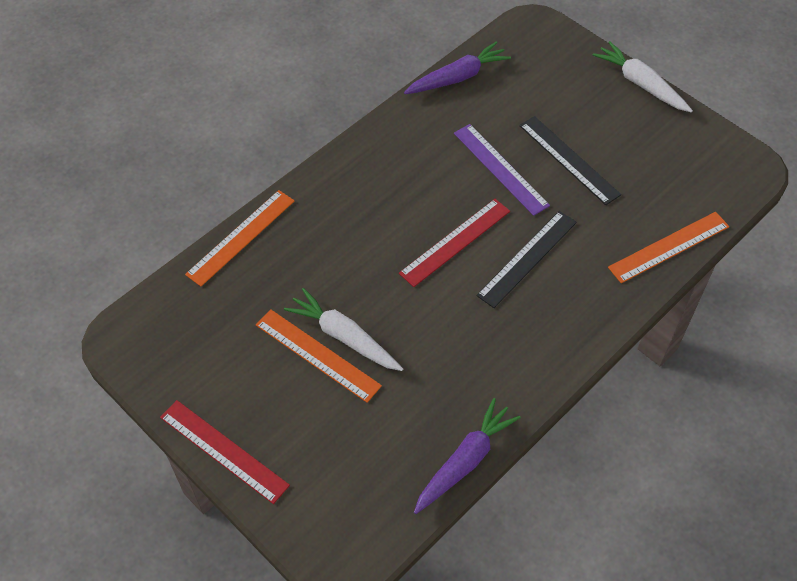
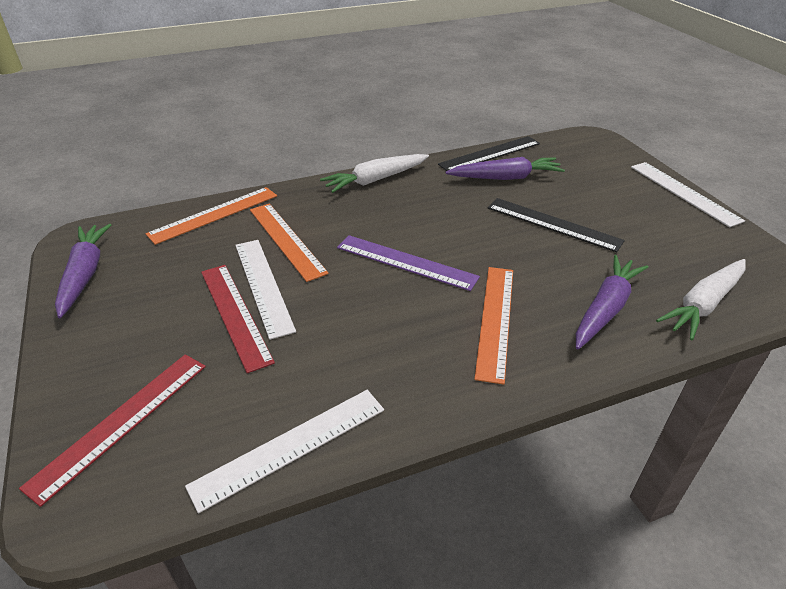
purple carrot: 2 -> 3
white ruler: 0 -> 3

